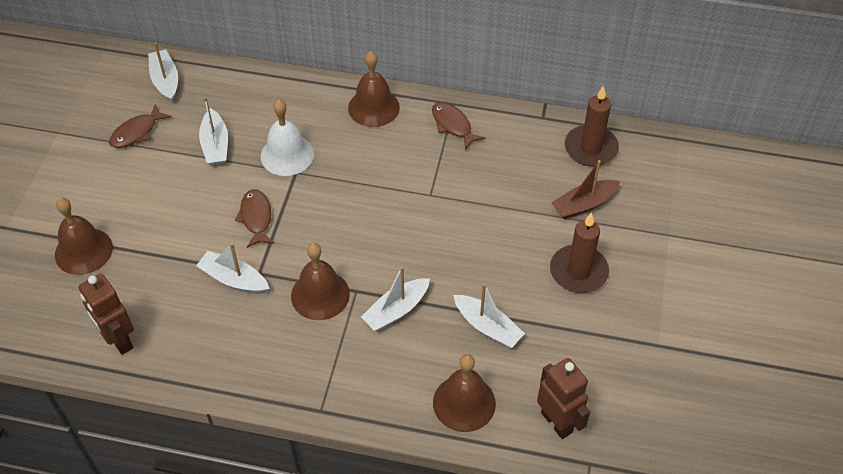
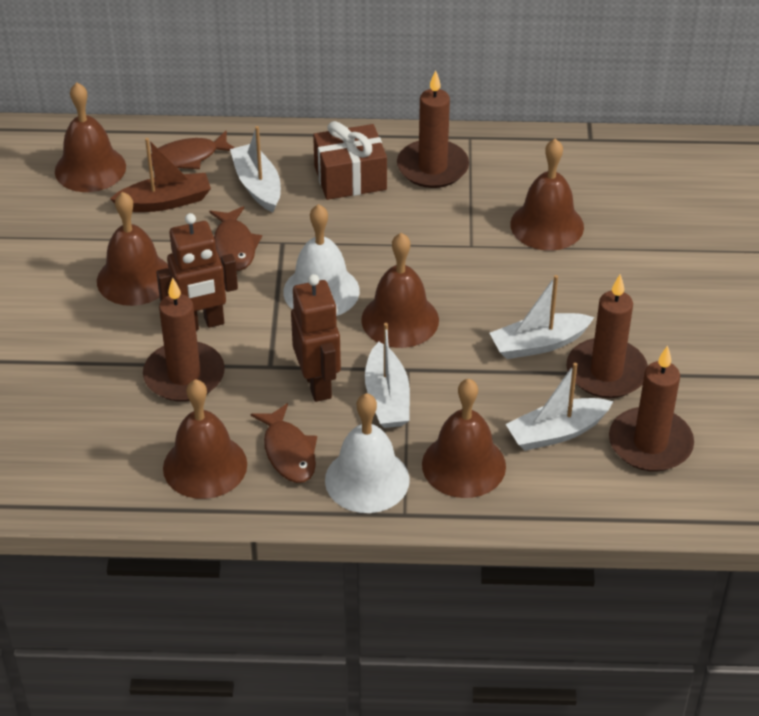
brown bell: 4 -> 6
brown candle: 2 -> 4
brown gift: 0 -> 1
white bell: 1 -> 2
white boat: 5 -> 4

